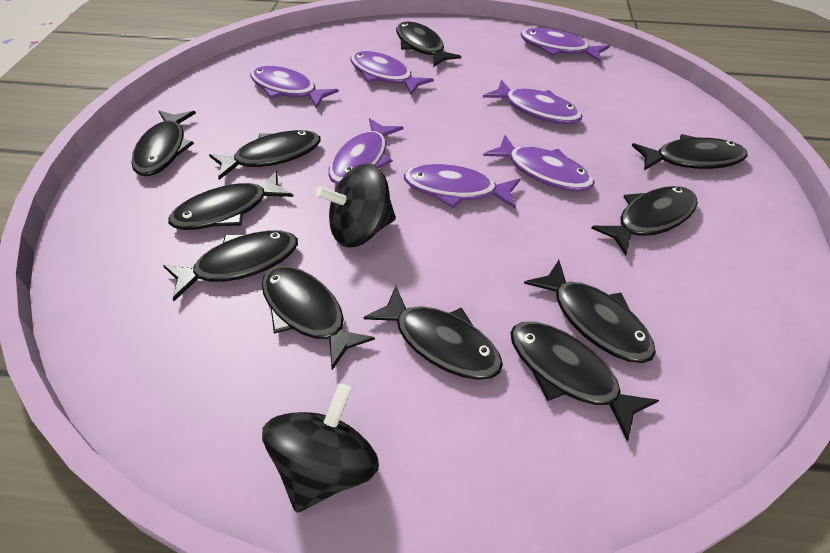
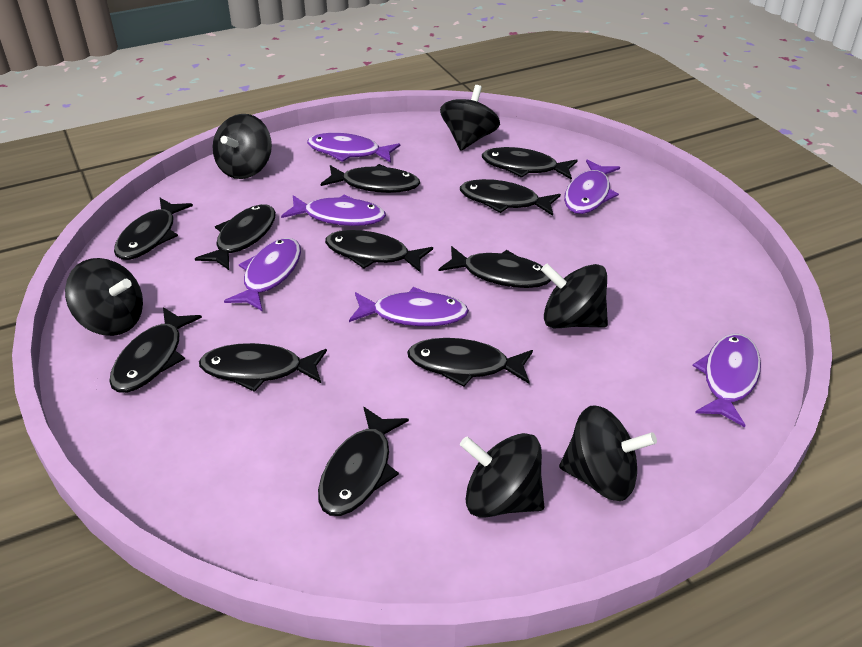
black spinning top: 2 -> 6
purple fish: 7 -> 6

